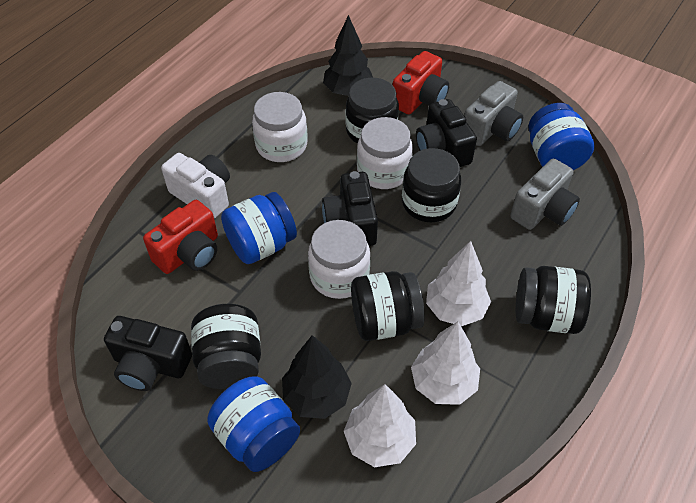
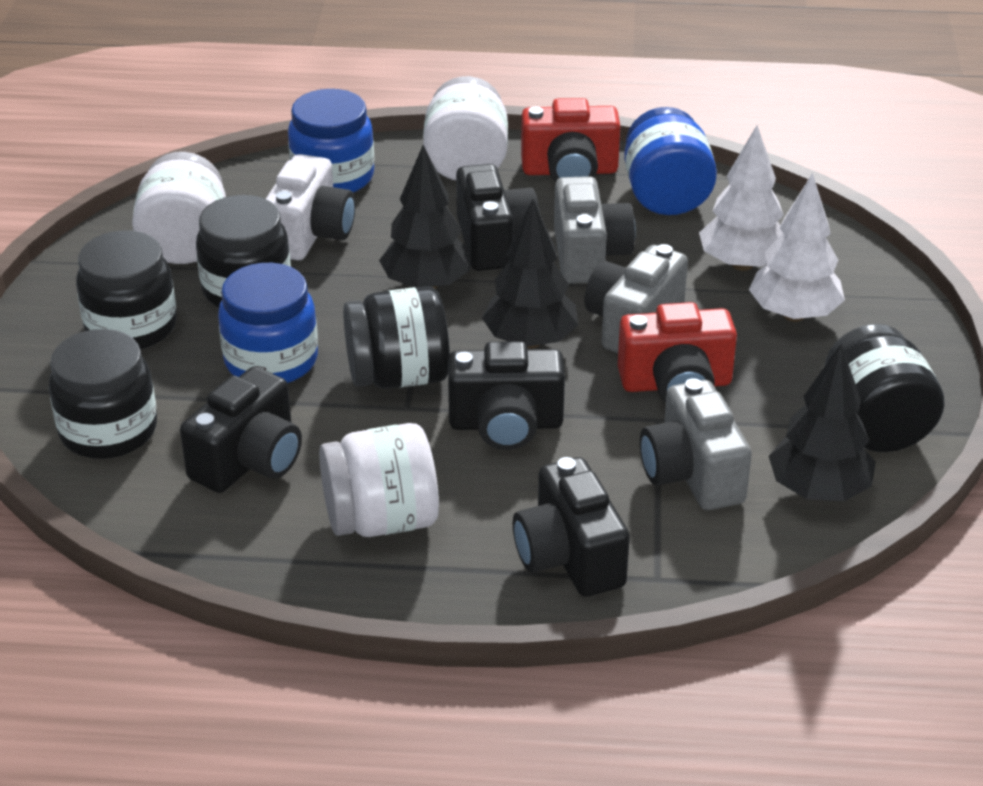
black camera: 3 -> 4
black tree: 2 -> 3
grey camera: 2 -> 3
white tree: 3 -> 2

